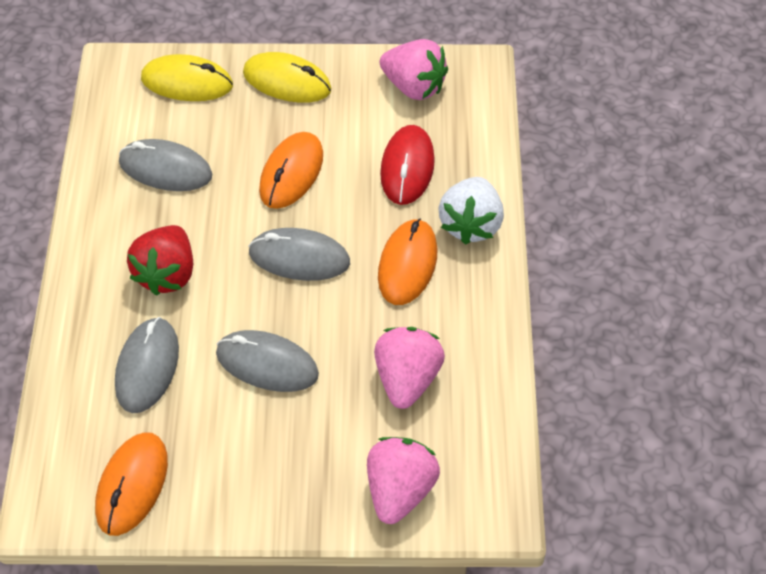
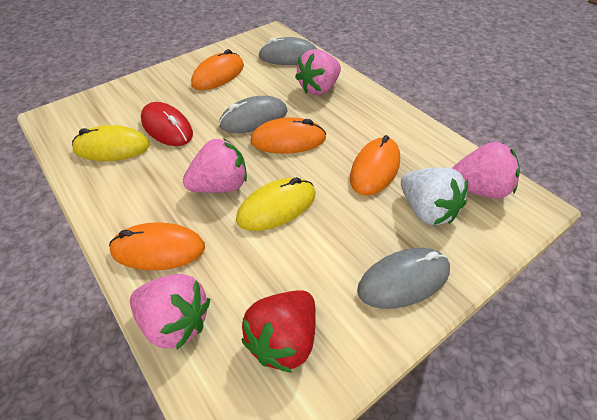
grey mouse: 4 -> 3
orange mouse: 3 -> 4
pink strawberry: 3 -> 4

